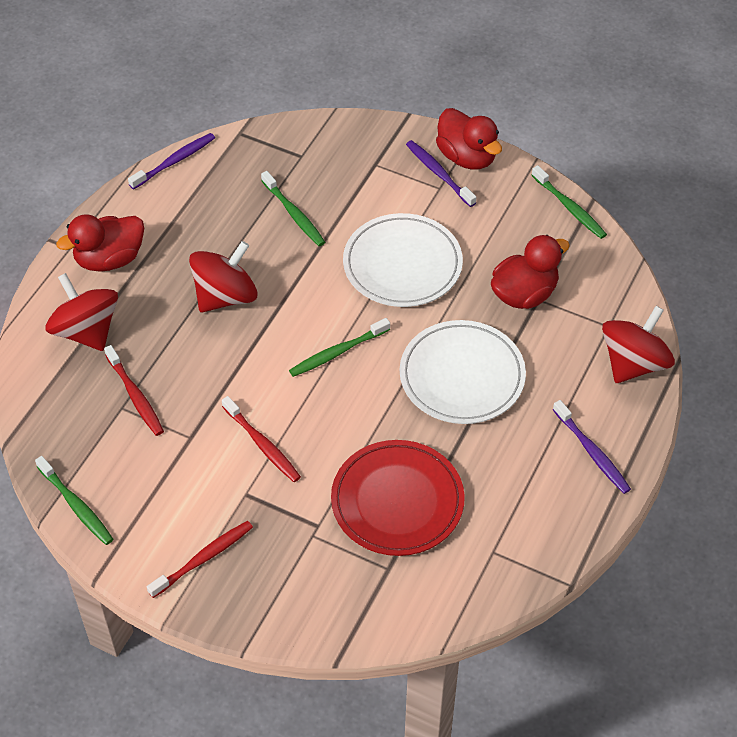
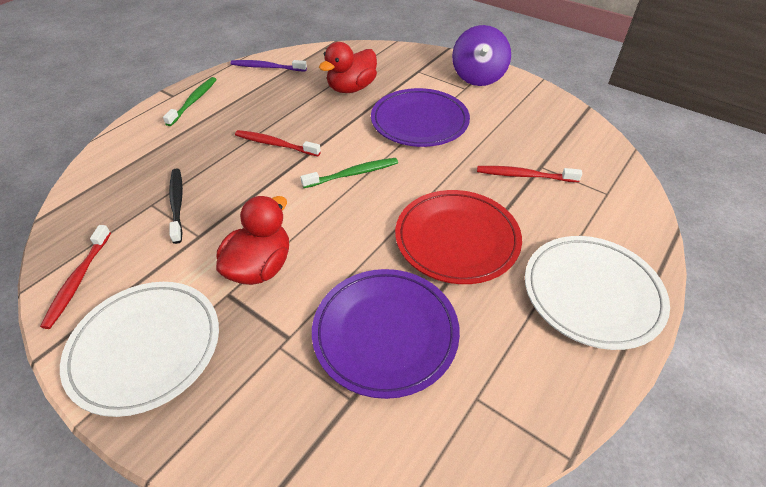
black toothbrush: 0 -> 1
green toothbrush: 4 -> 2
purple plate: 0 -> 2
purple spinning top: 0 -> 1
purple toothbrush: 3 -> 1
red duck: 3 -> 2
red spinning top: 3 -> 0

